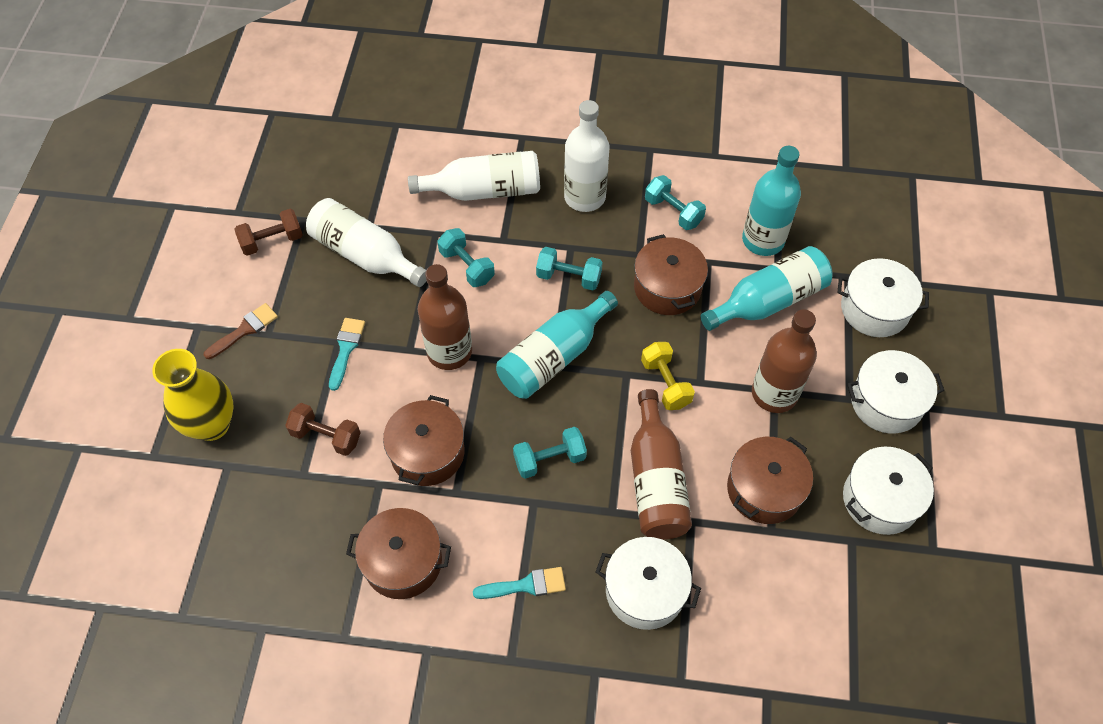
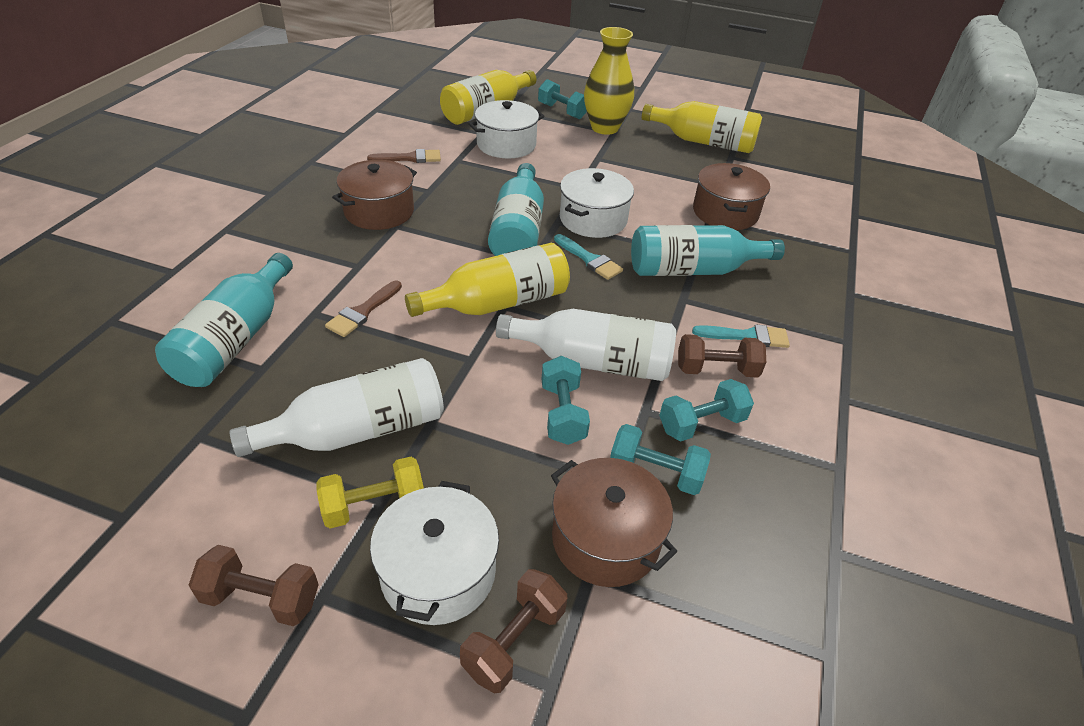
brown bottle: 3 -> 0
brown brush: 1 -> 2
brown dumbbell: 2 -> 3
brown pot: 4 -> 3
white bottle: 3 -> 2
white pot: 4 -> 3
yellow bottle: 0 -> 3

